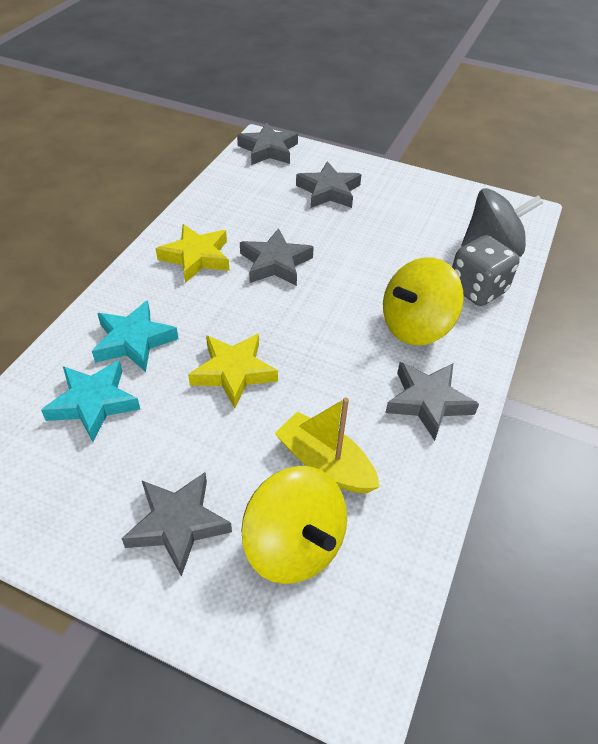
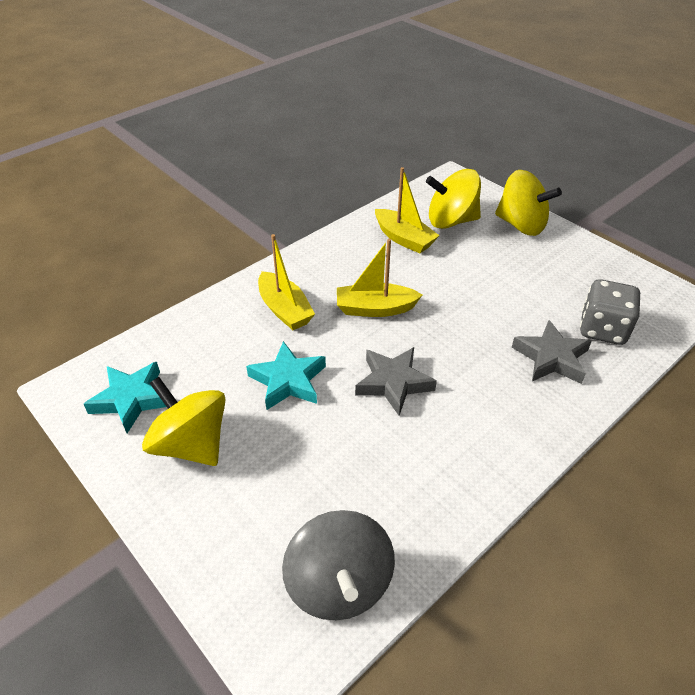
grey star: 5 -> 2
yellow boat: 1 -> 3
yellow spinning top: 2 -> 3
yellow star: 2 -> 0

